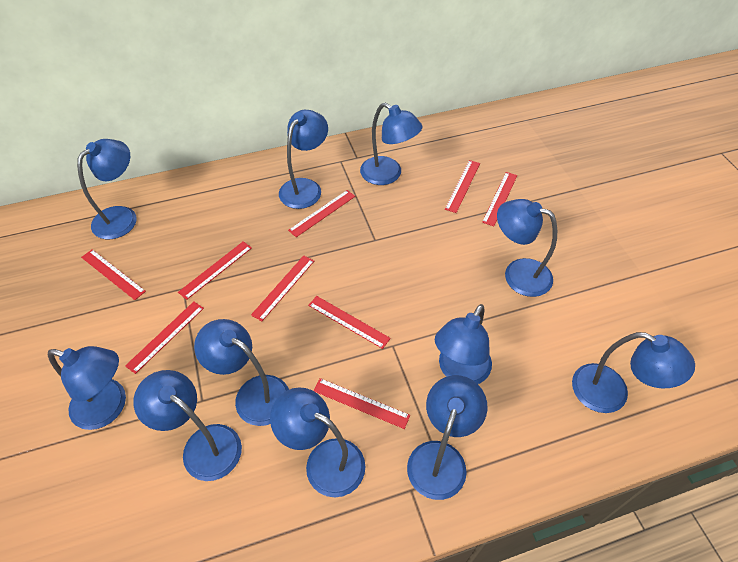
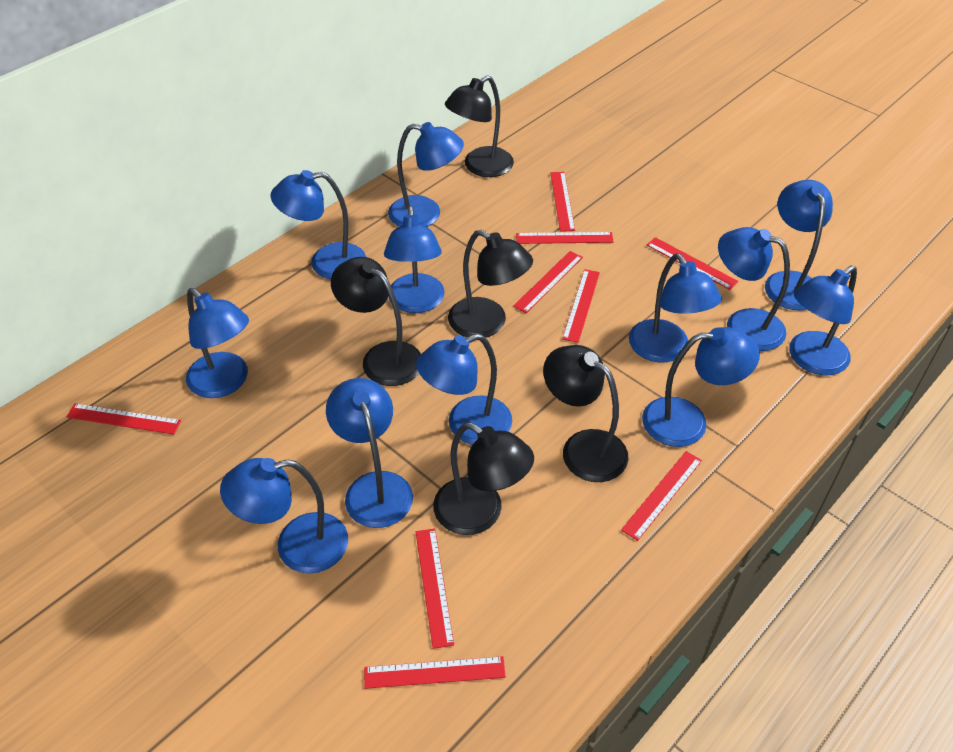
black lamp: 0 -> 5
blue lamp: 11 -> 12

